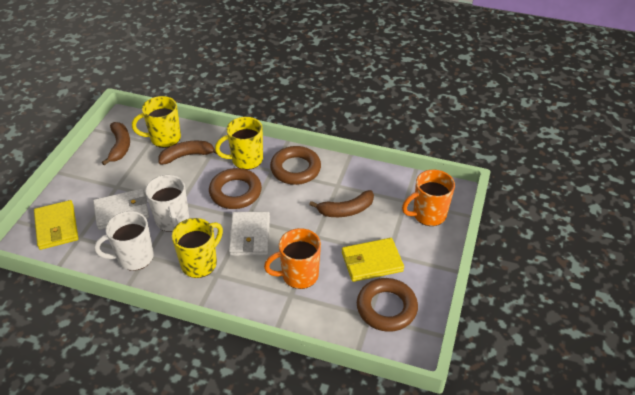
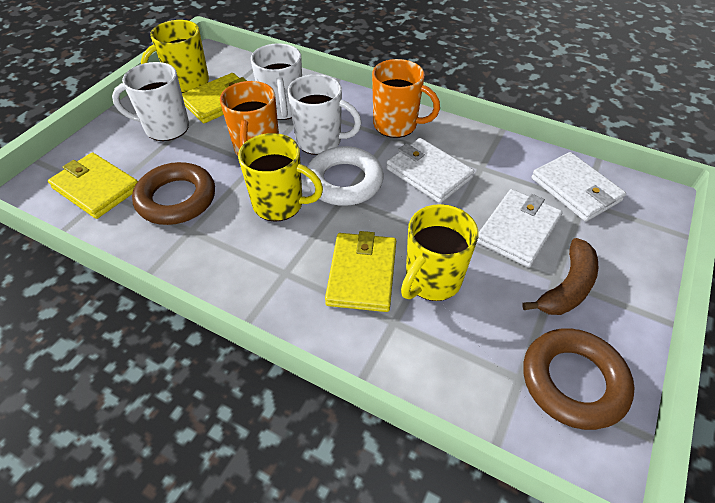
brown banana: 3 -> 1
brown ring: 3 -> 2
white mug: 2 -> 3
white ring: 0 -> 1
white wallet: 2 -> 3
yellow wallet: 2 -> 3

